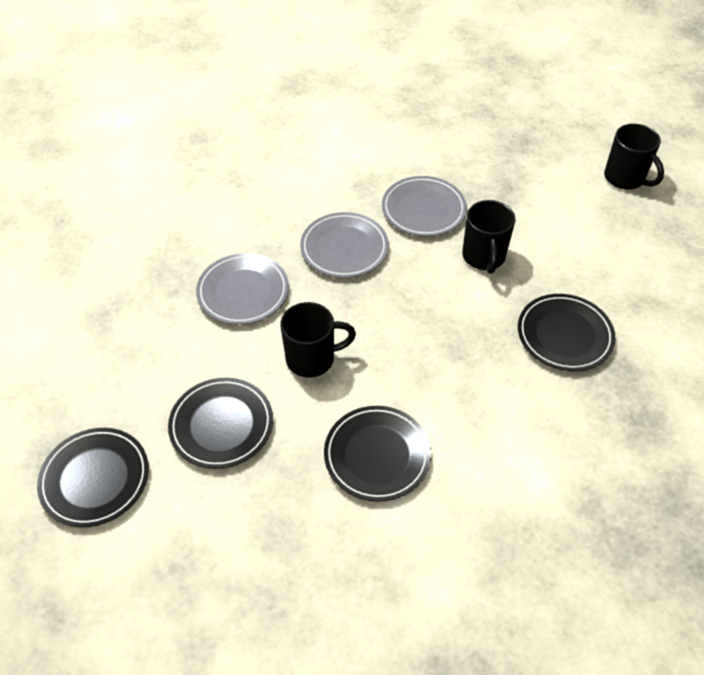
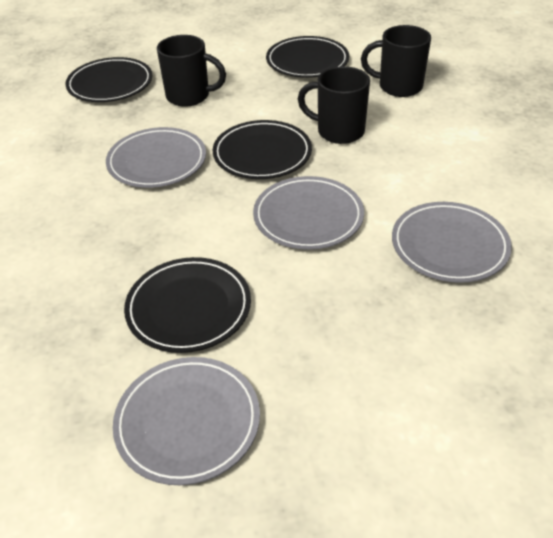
grey plate: 3 -> 4

